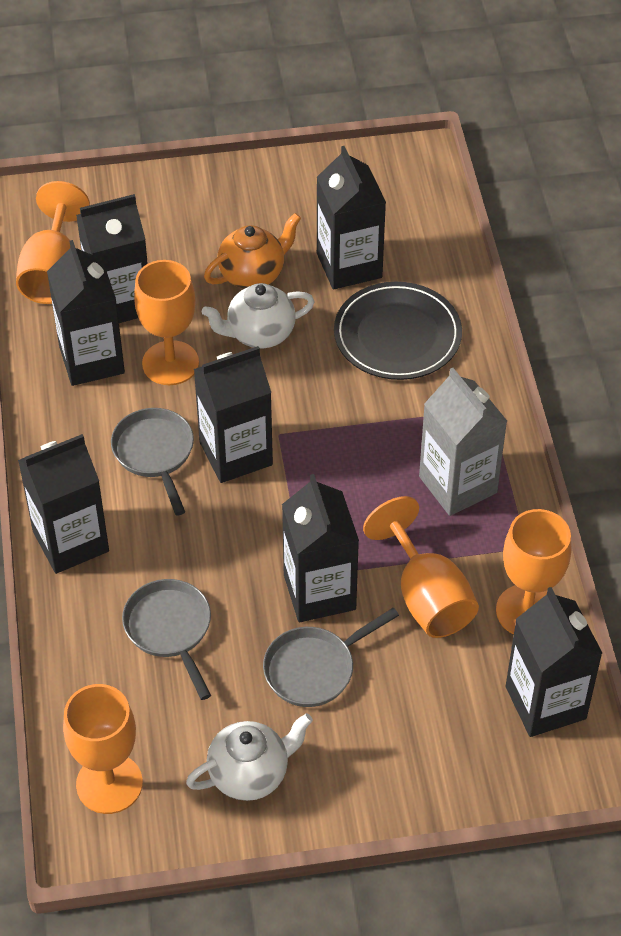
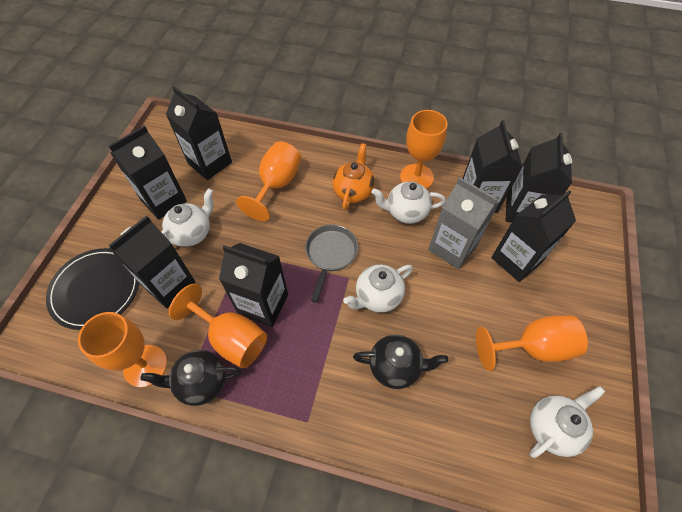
black teapot: 0 -> 2
grey pan: 3 -> 1
white teapot: 2 -> 4

